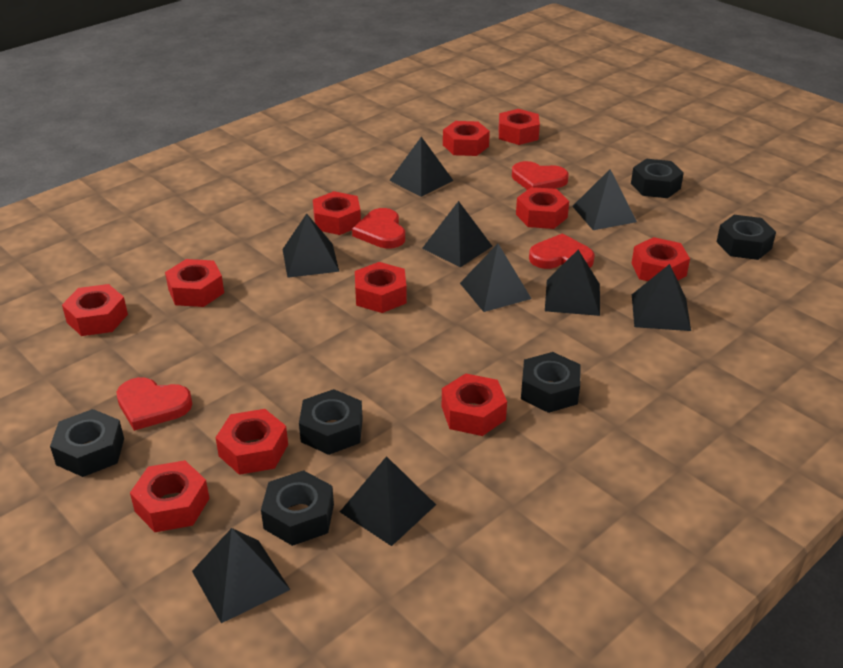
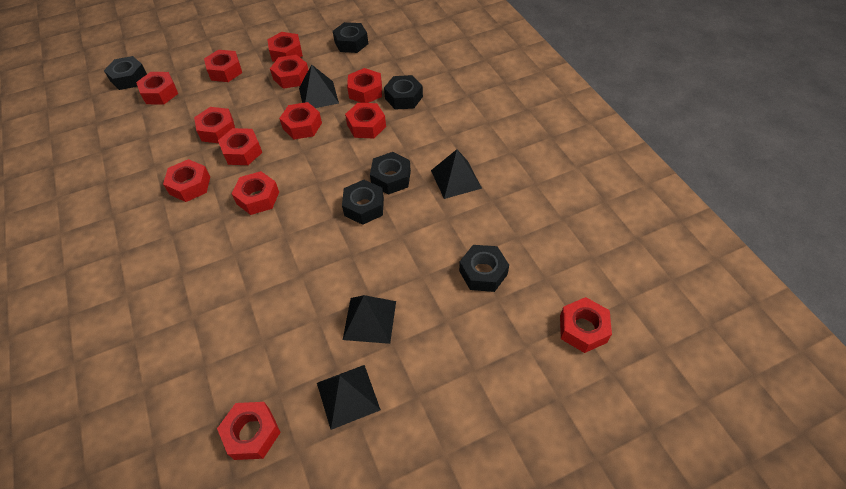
black pyramid: 9 -> 4
red heart: 4 -> 0
red nut: 11 -> 13

